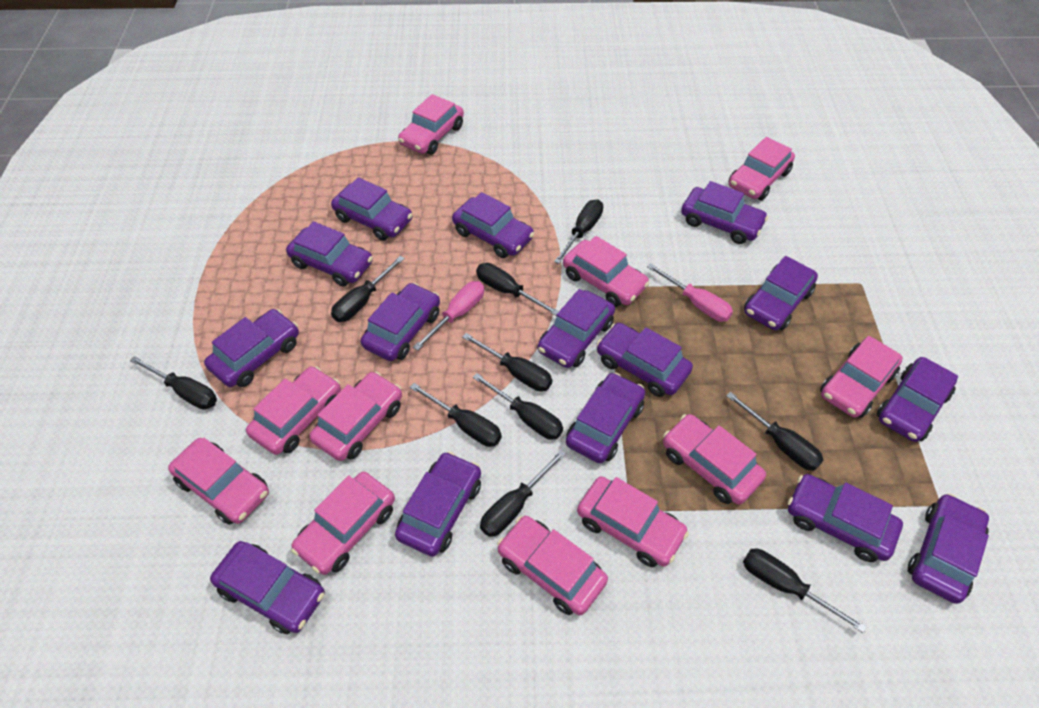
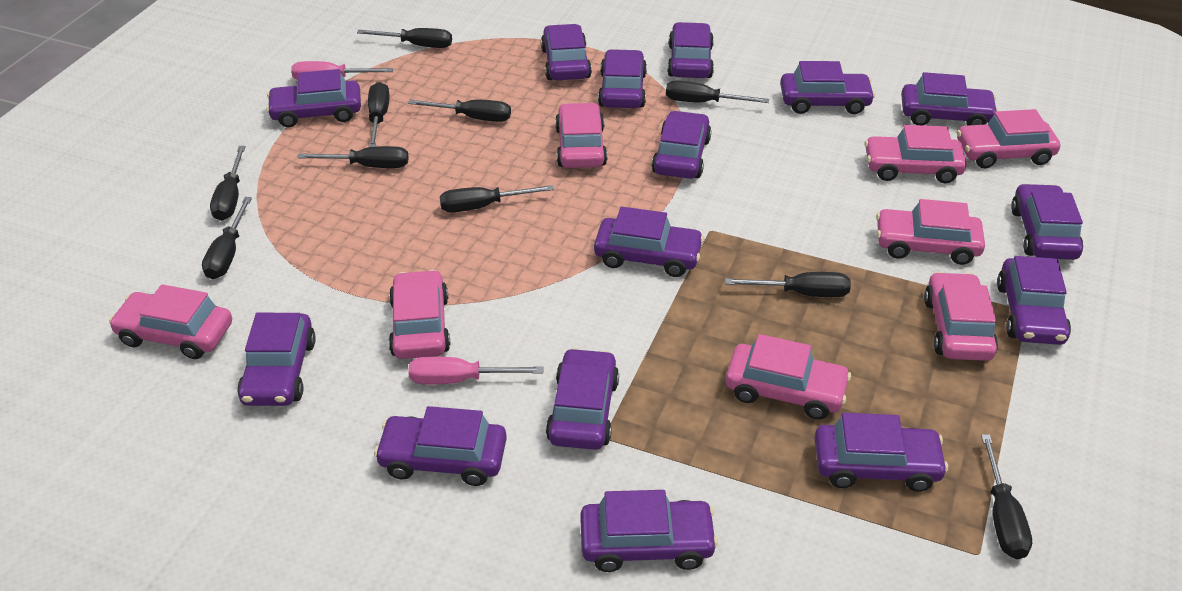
pink car: 11 -> 8

